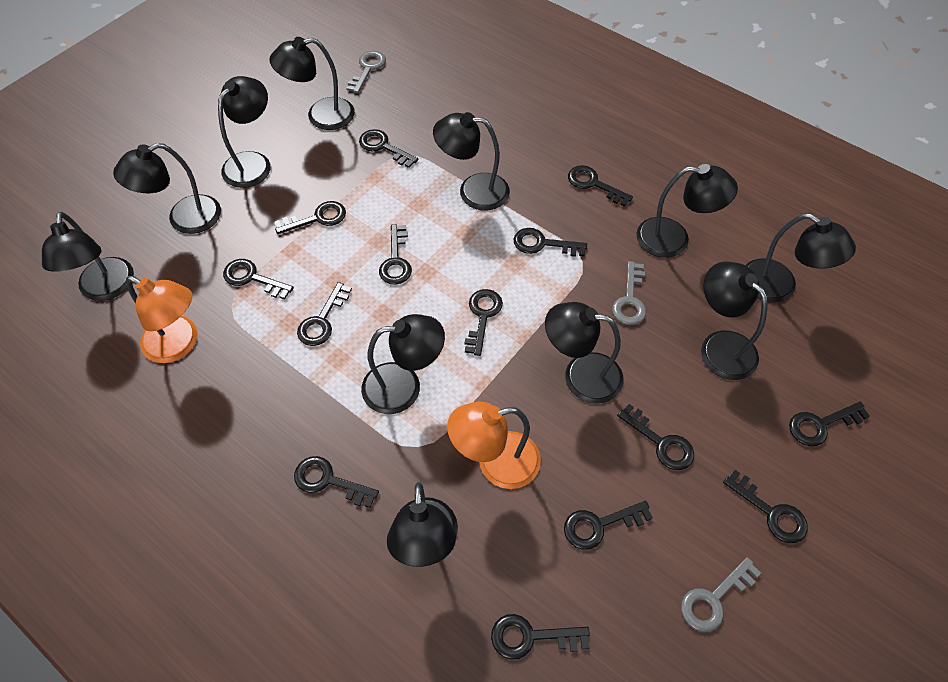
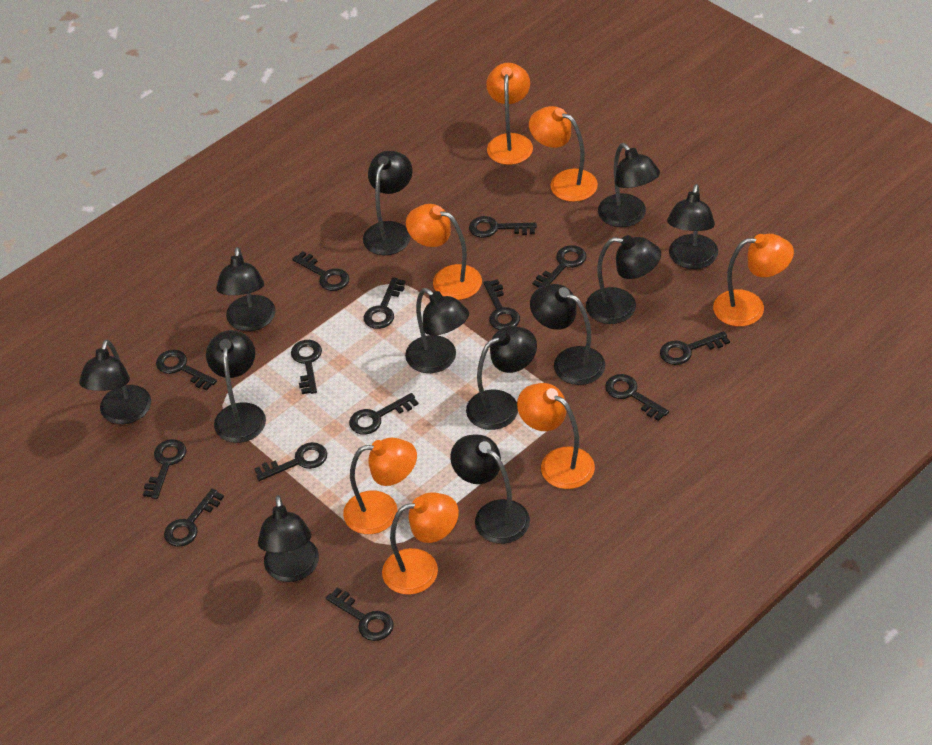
black lamp: 11 -> 12
grey key: 3 -> 0
orange lamp: 2 -> 7

